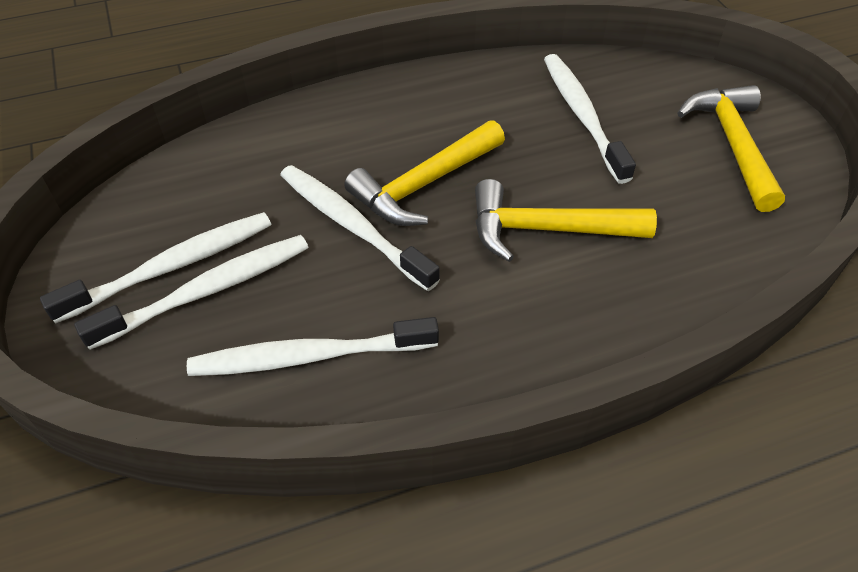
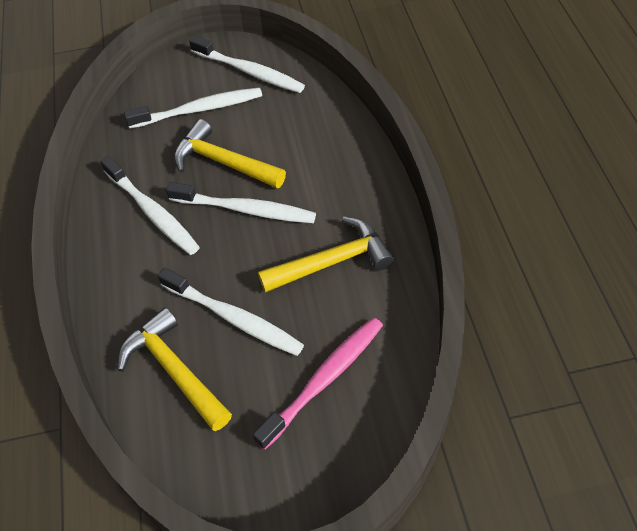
pink toothbrush: 0 -> 1

